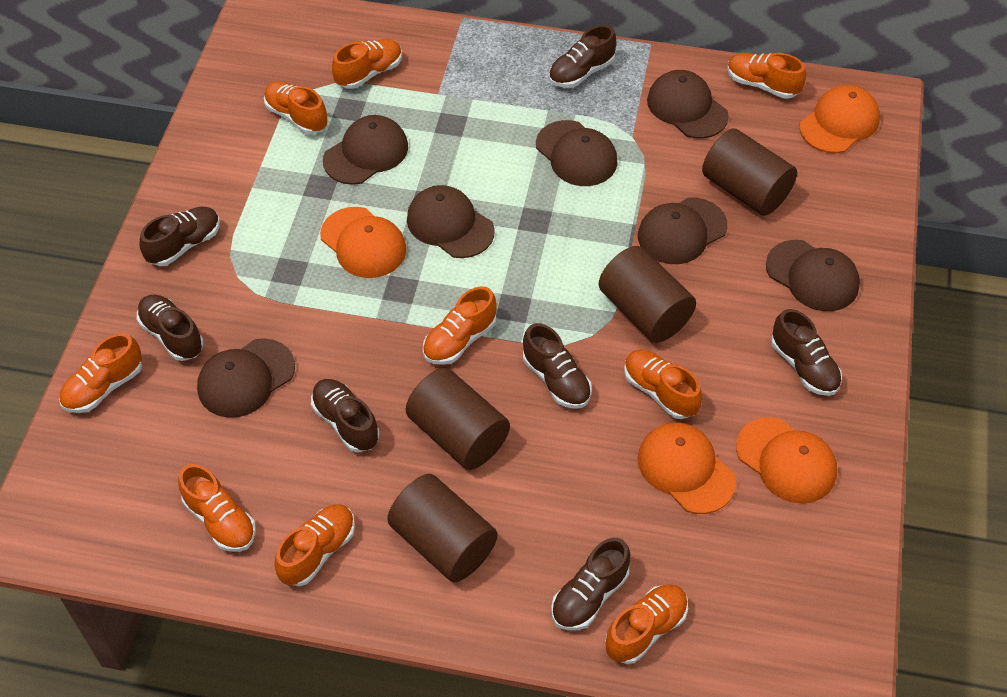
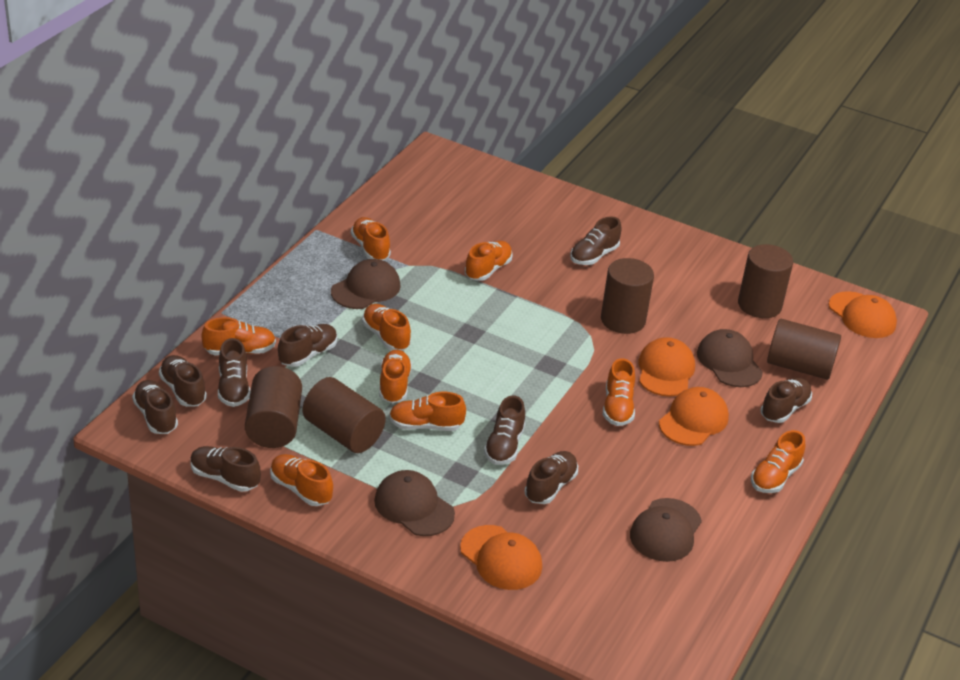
brown cap: 7 -> 4
brown cylinder: 4 -> 5
brown shoe: 7 -> 9

